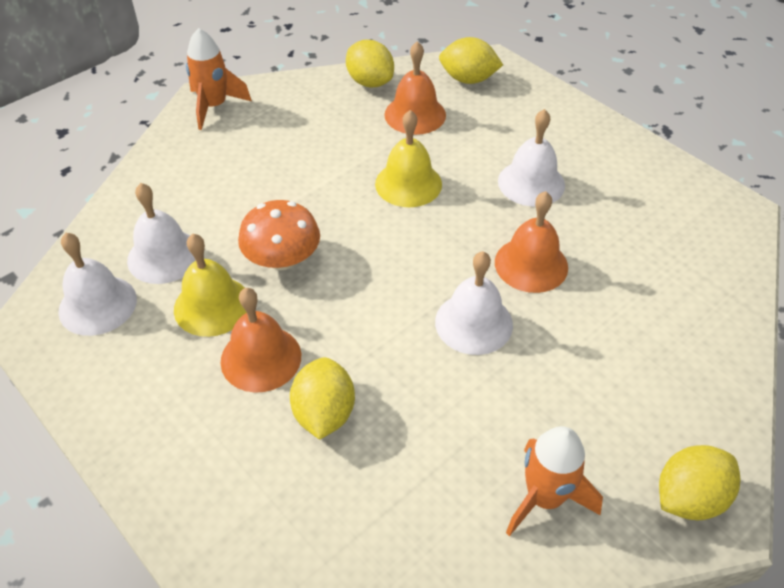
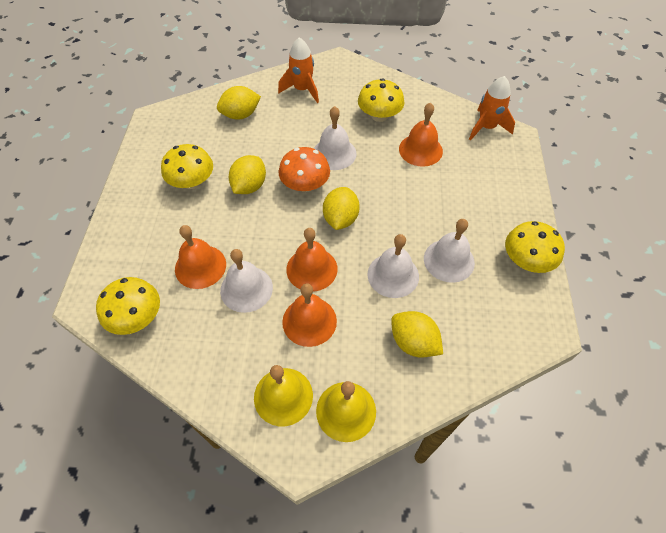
orange bell: 3 -> 4
yellow mushroom: 0 -> 4

